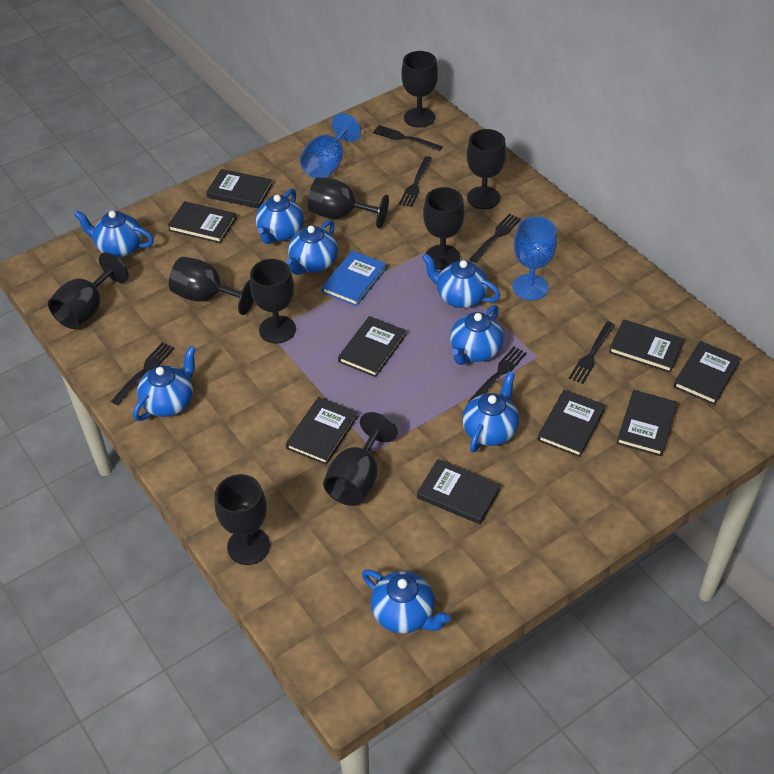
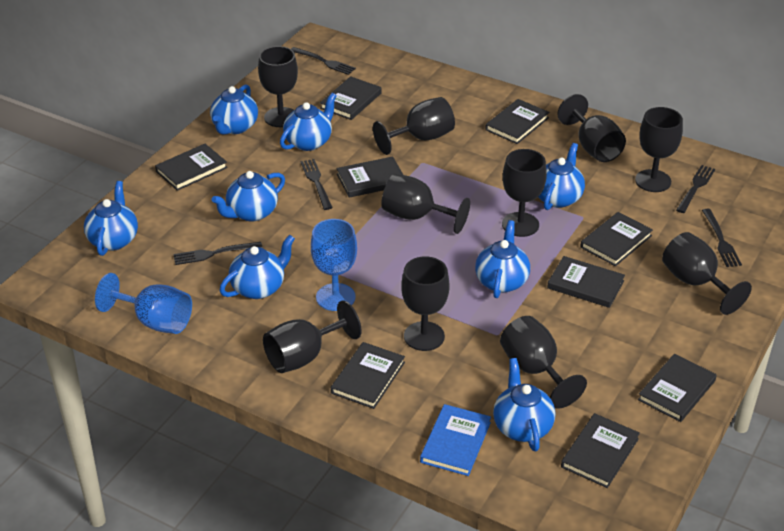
black fork: 6 -> 5
black goblet: 9 -> 10

